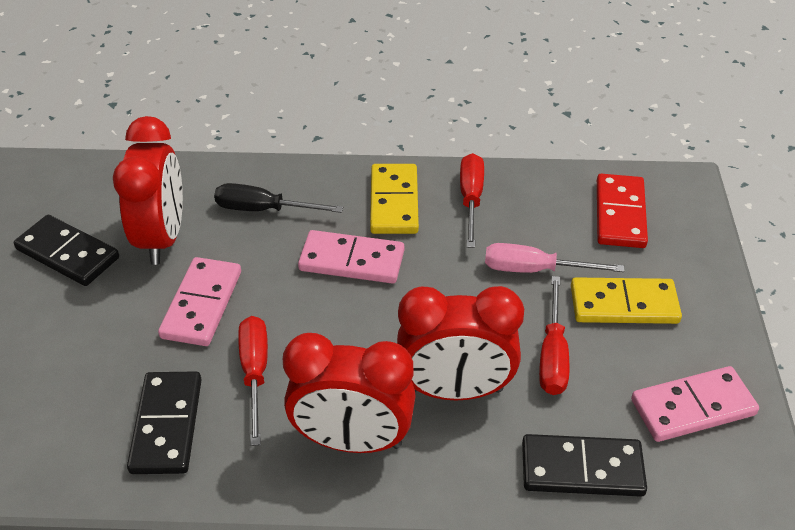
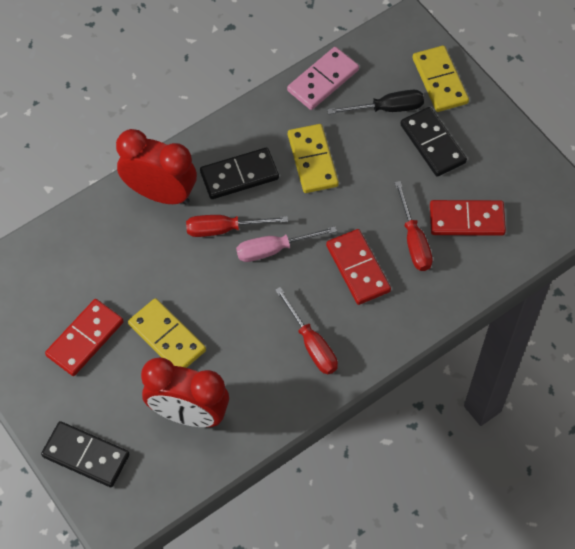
pink domino: 3 -> 1
red clock: 3 -> 2
red domino: 1 -> 3
yellow domino: 2 -> 3

